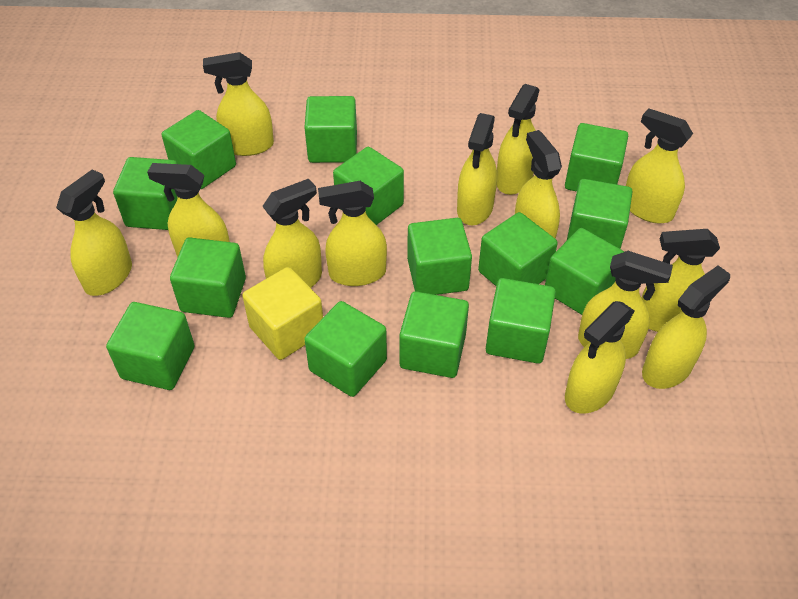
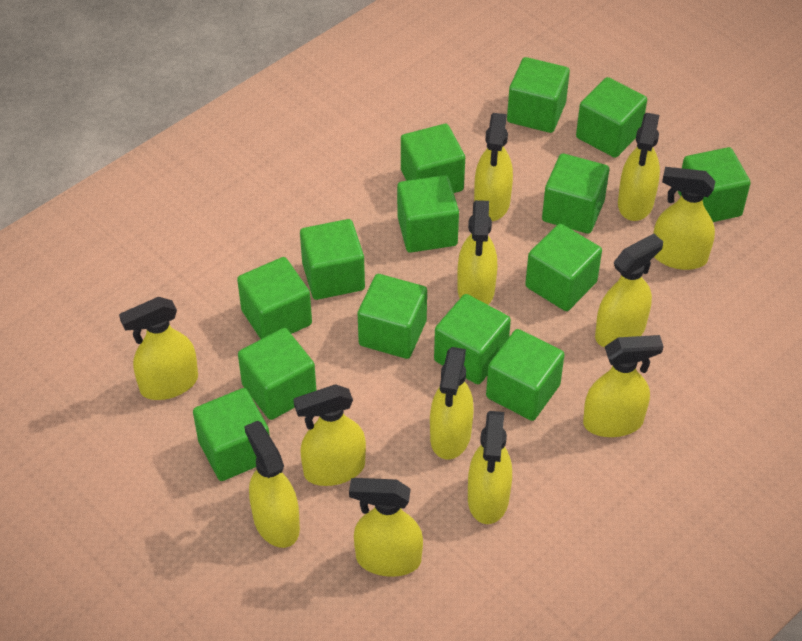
yellow cube: 1 -> 0
yellow spray bottle: 13 -> 12

